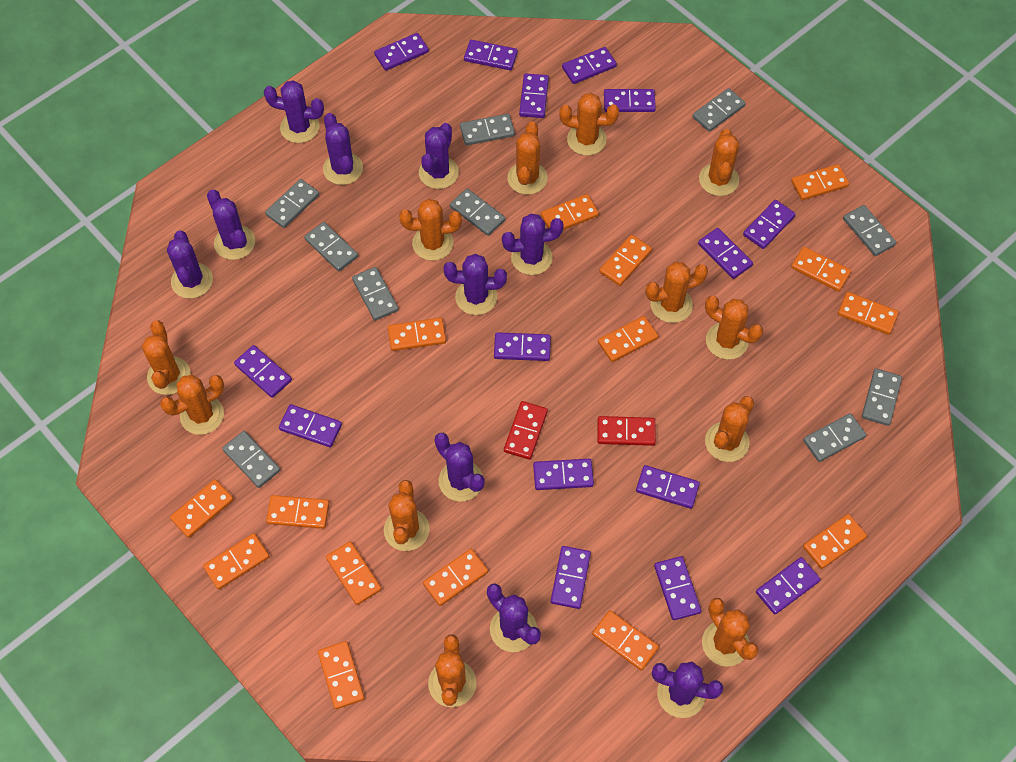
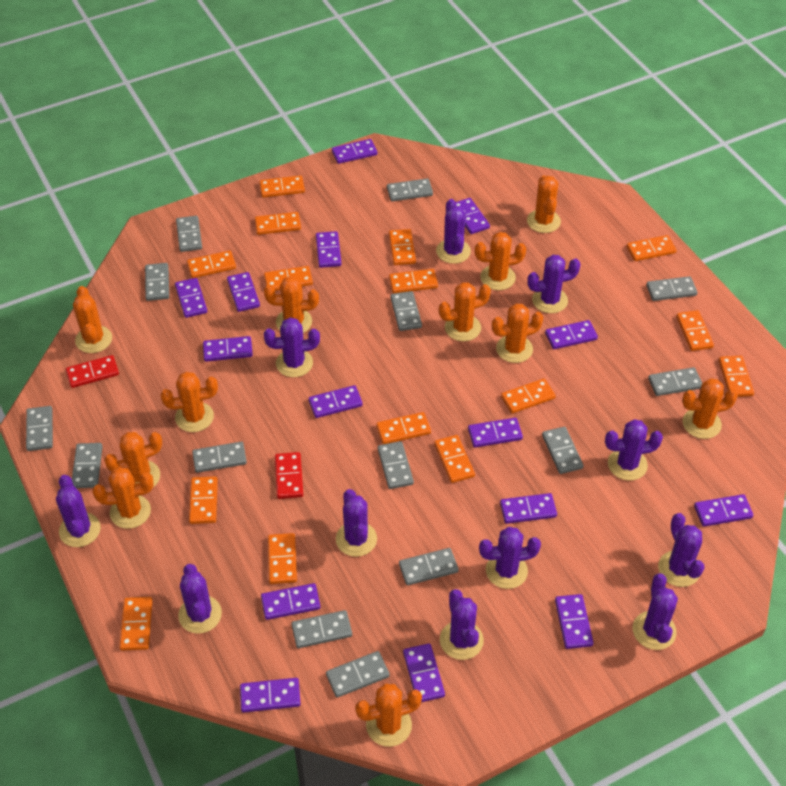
grey domino: 10 -> 14
orange cactus: 12 -> 11
purple cactus: 10 -> 11

